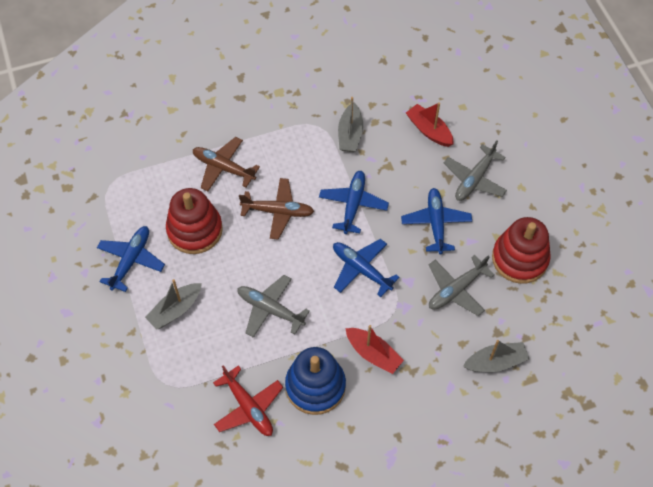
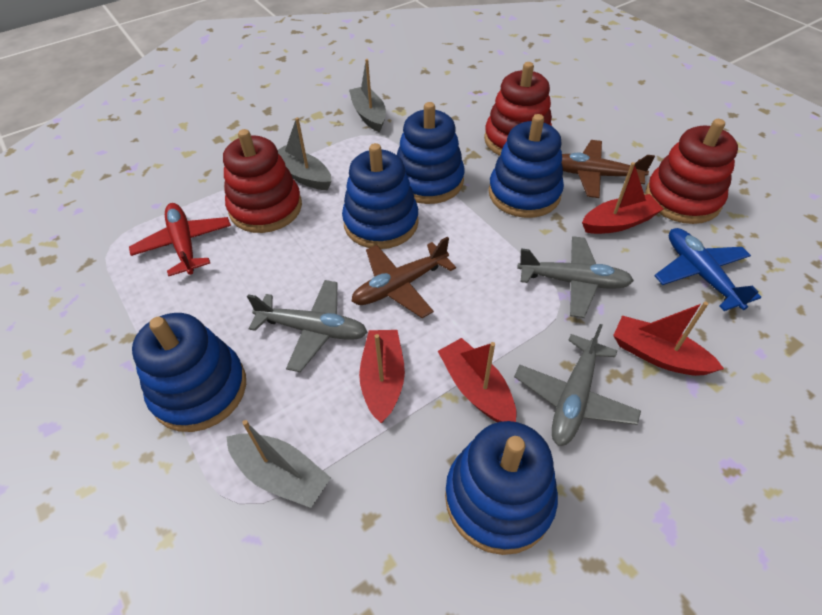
blue plane: 4 -> 1
blue stacking toy: 1 -> 5
red boat: 2 -> 4
red stacking toy: 2 -> 3

